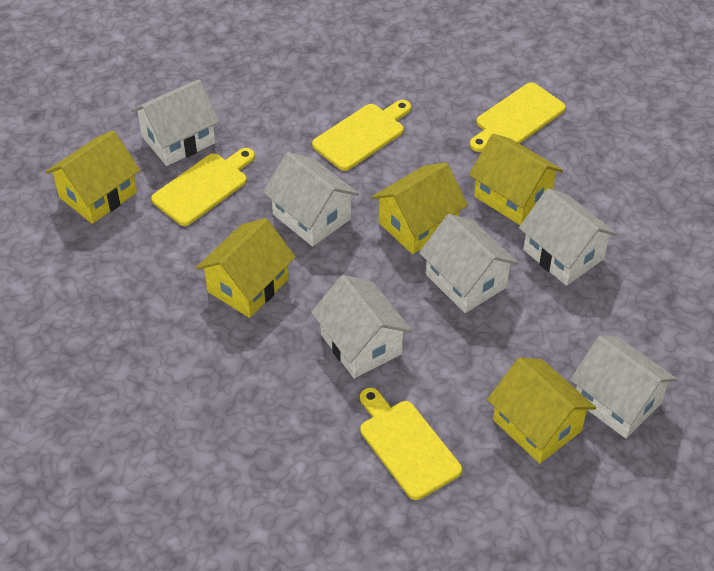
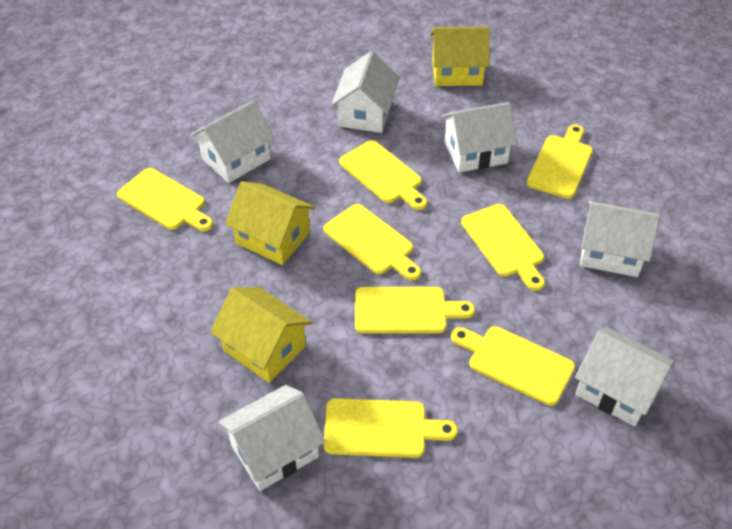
yellow cutting board: 4 -> 8
yellow house: 5 -> 3

